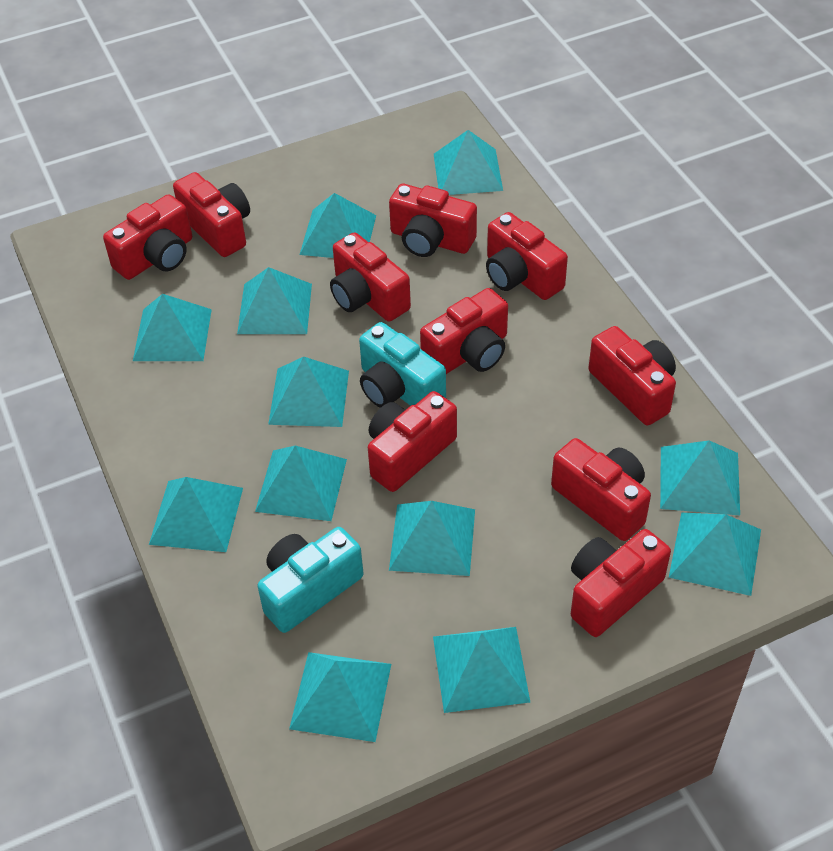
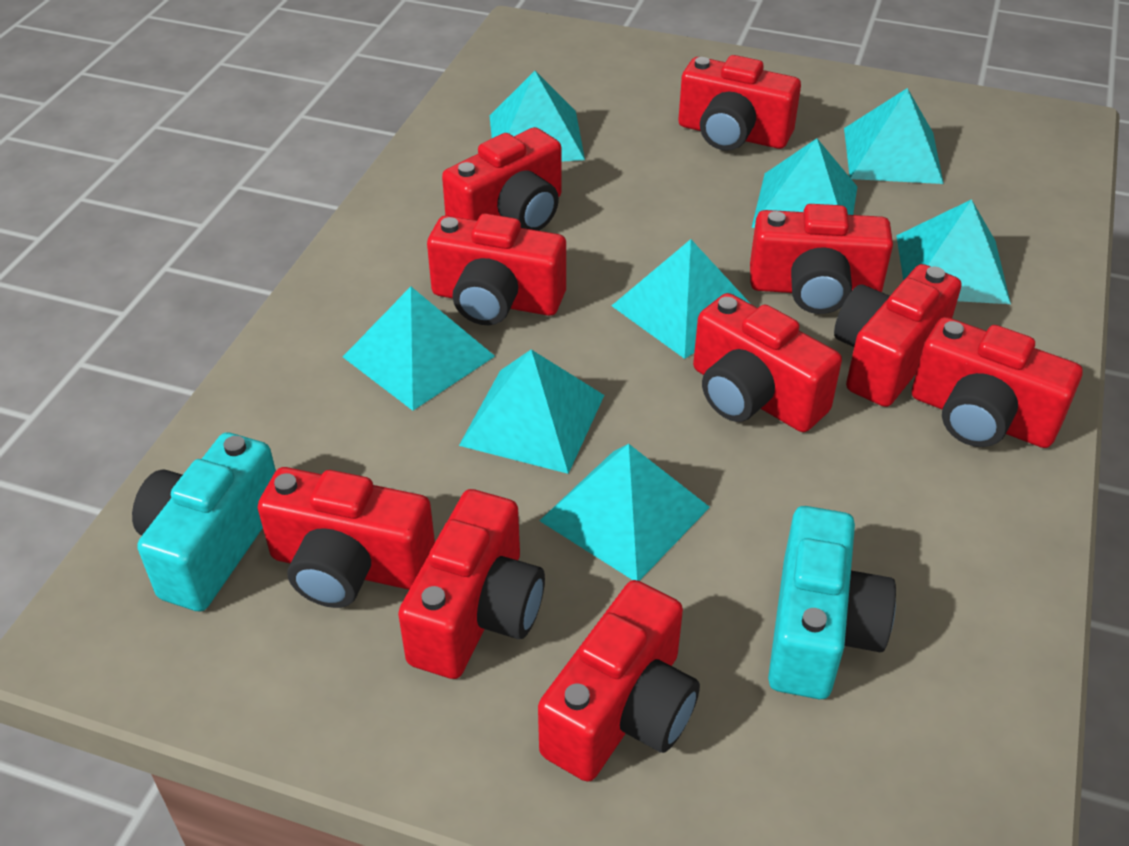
turquoise pyramid: 12 -> 8

